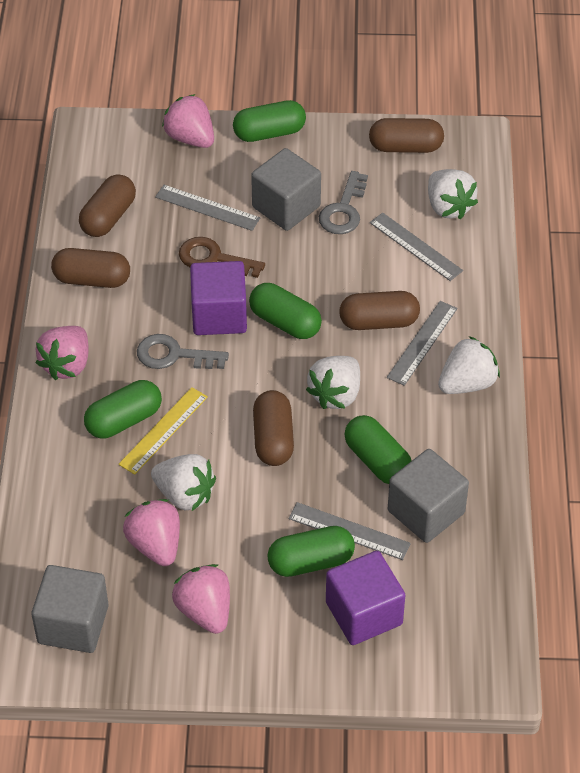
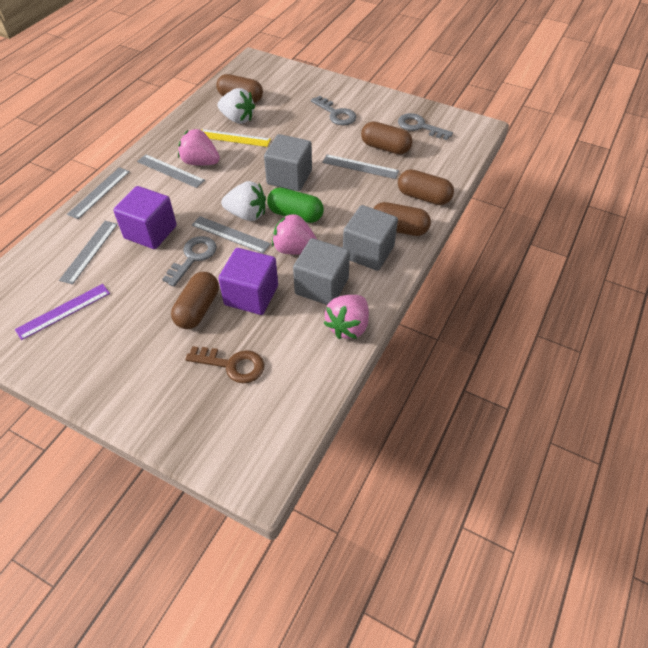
green capsule: 5 -> 1
grey key: 2 -> 3
grey ruler: 4 -> 5
pink strawberry: 4 -> 3
purple ruler: 0 -> 1
white strawberry: 4 -> 2

